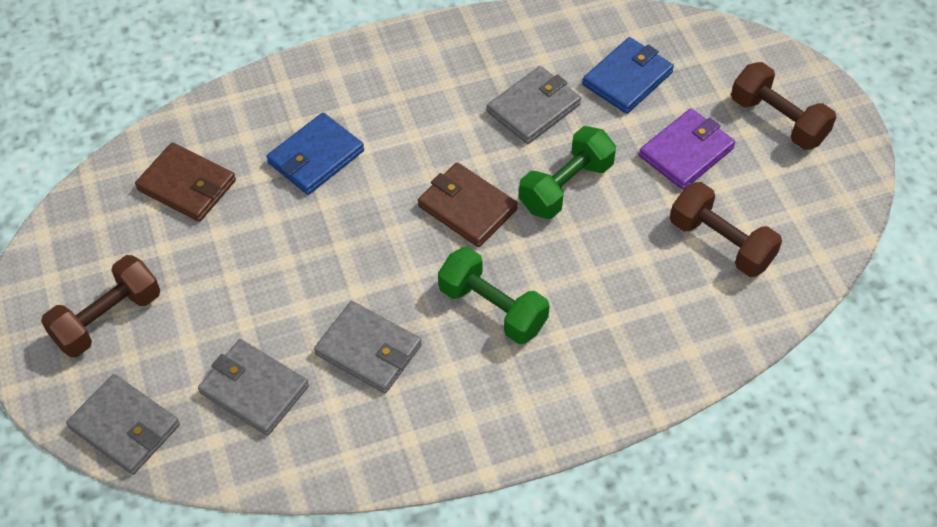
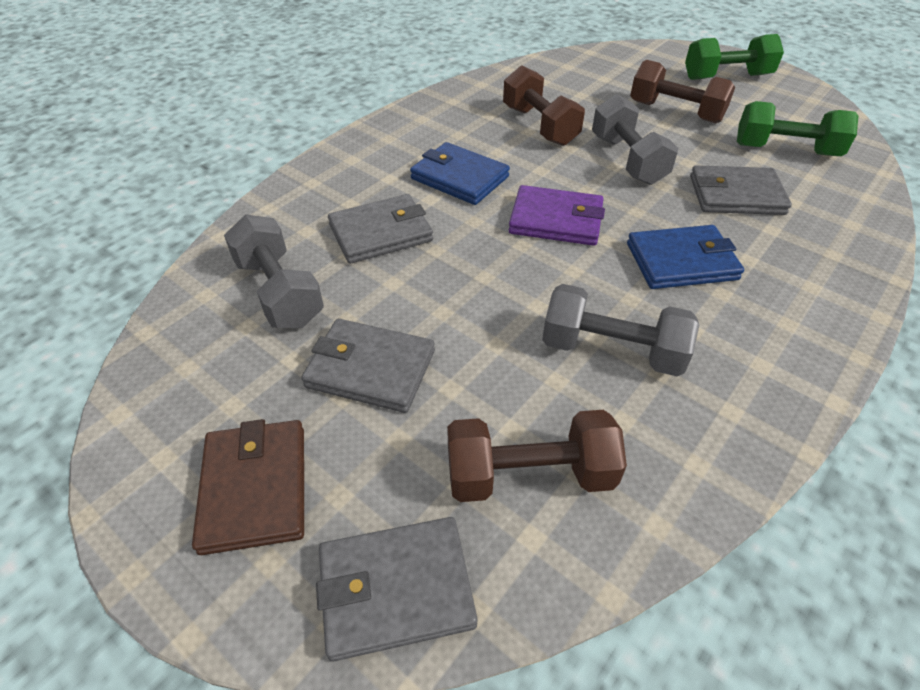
brown wallet: 2 -> 1
grey dumbbell: 0 -> 3

